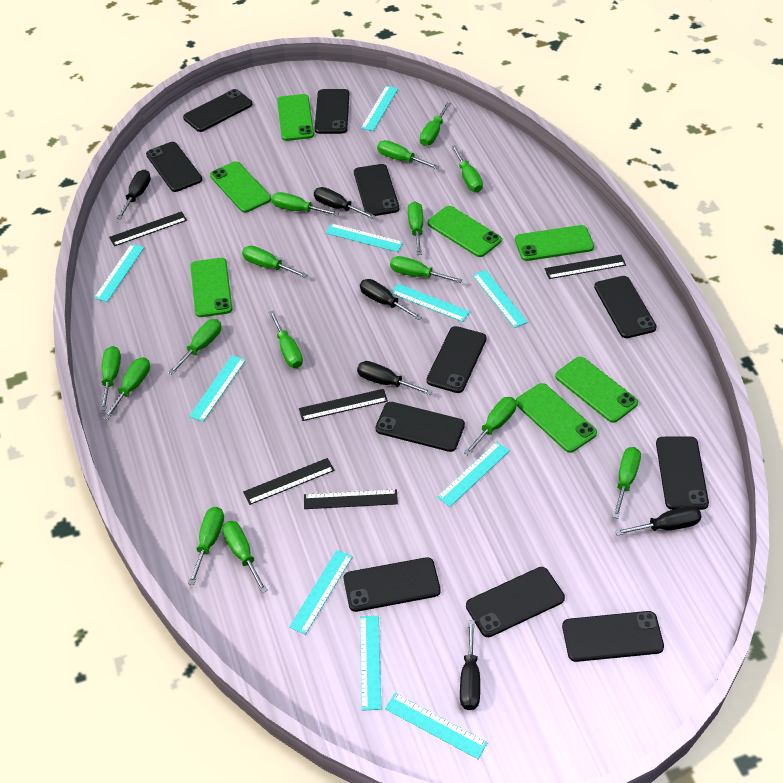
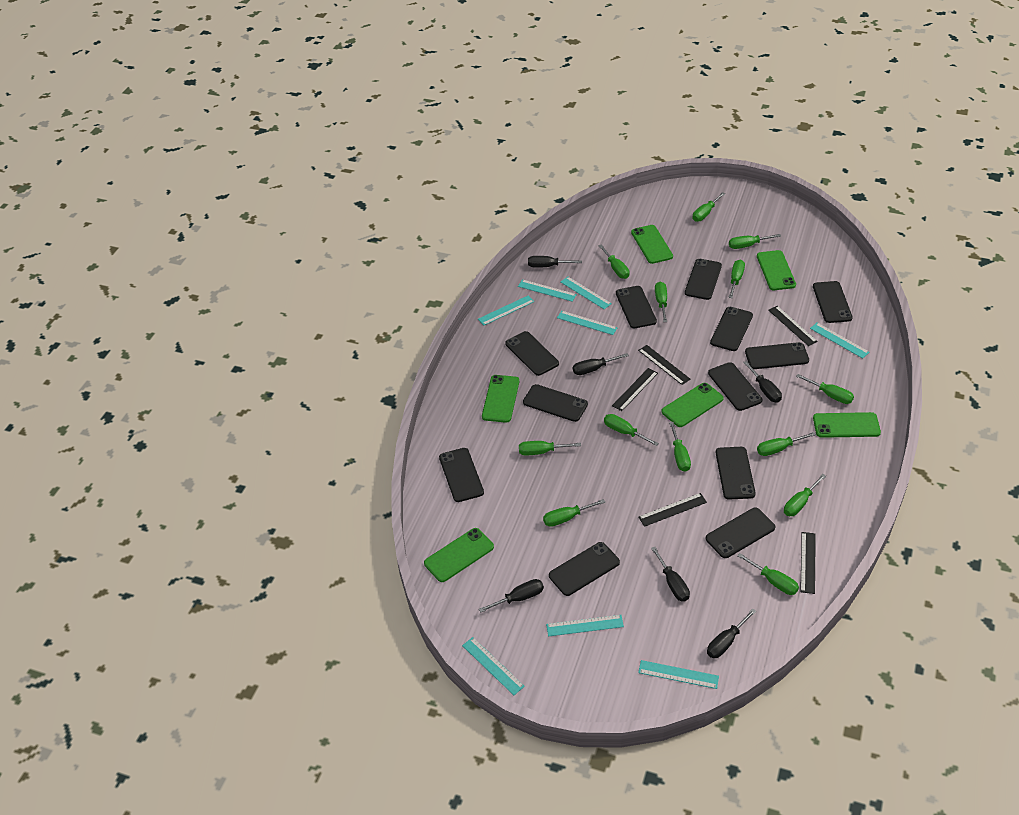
black phone: 11 -> 12
green phone: 7 -> 6
green screwdriver: 15 -> 13
turquoise ruler: 10 -> 8

